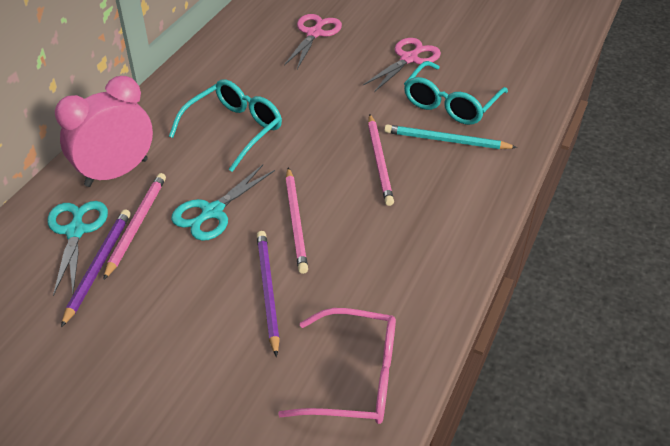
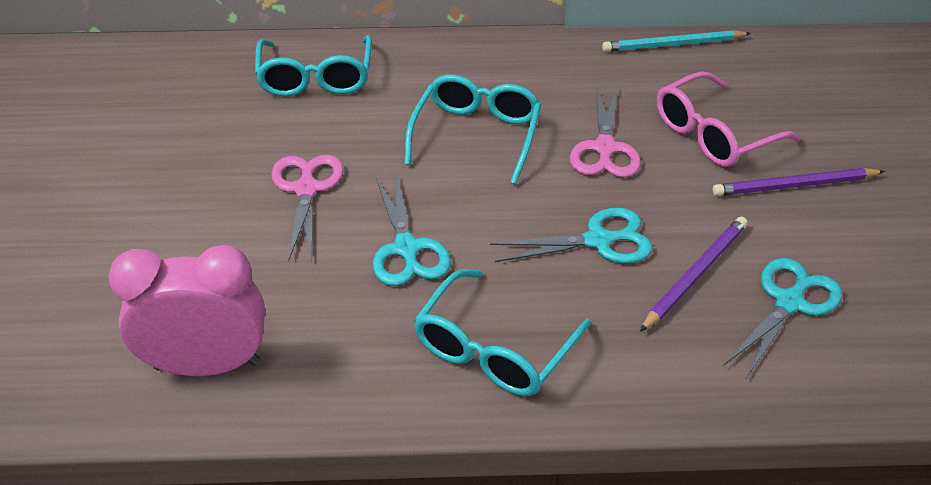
pink pencil: 3 -> 0
turquoise glasses: 2 -> 3
turquoise scissors: 2 -> 3

